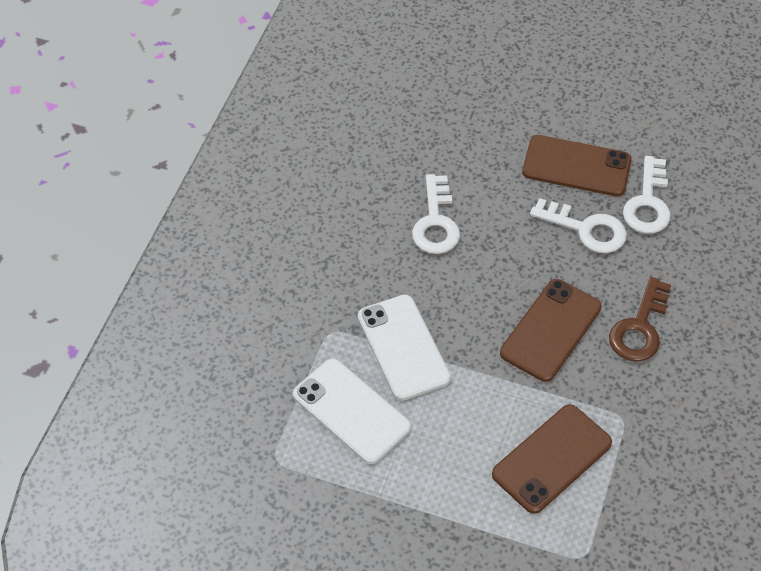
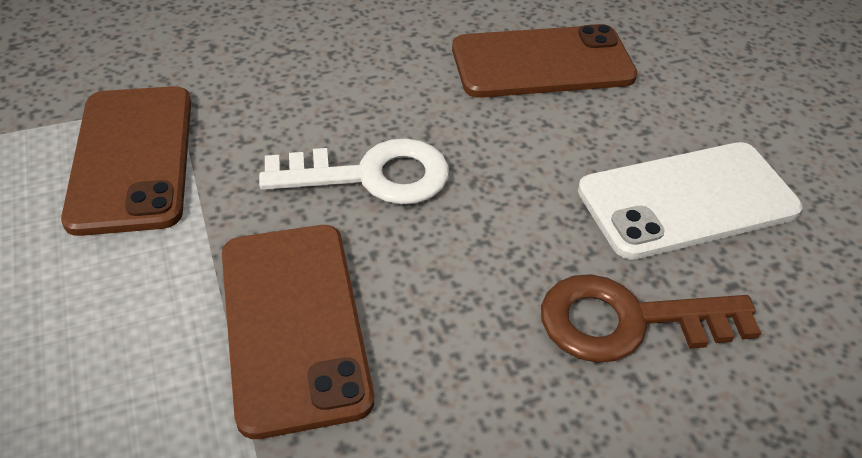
white key: 3 -> 1
white phone: 2 -> 1

